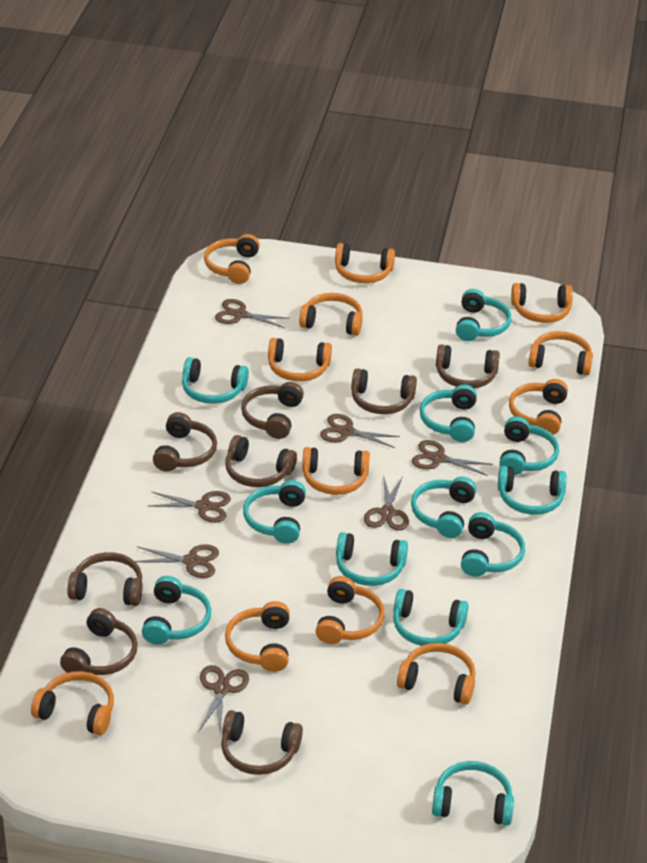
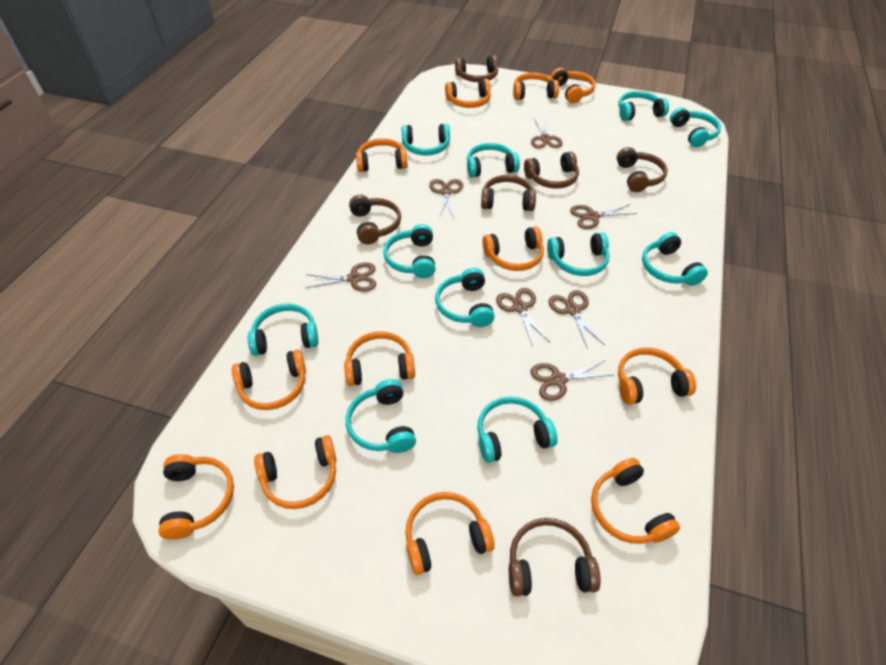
brown headphones: 8 -> 6
turquoise headphones: 12 -> 11

